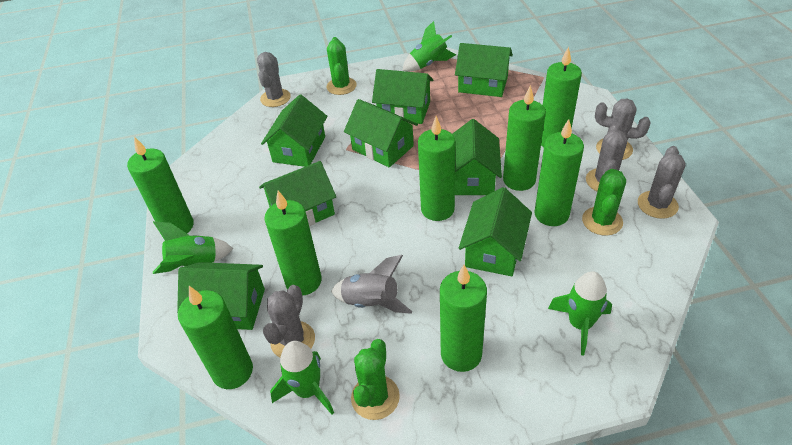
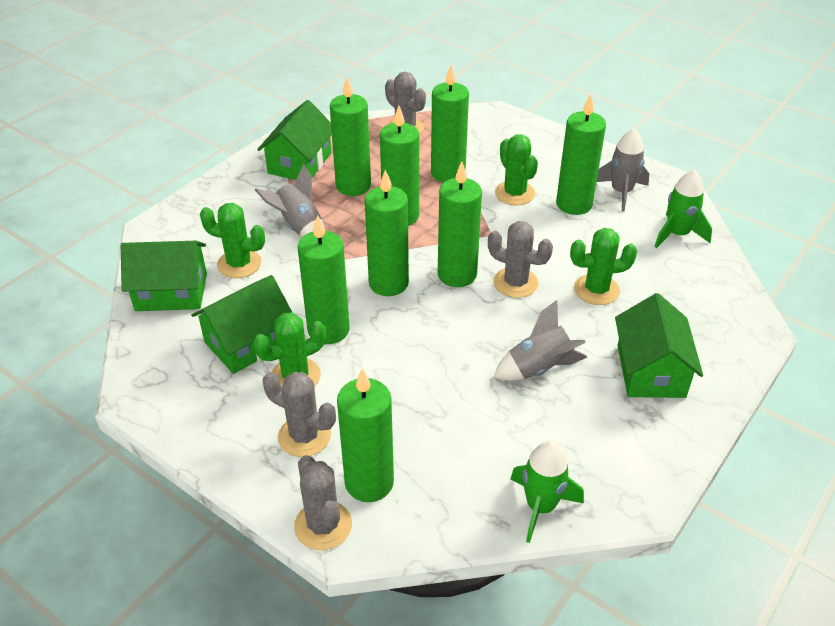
green cactus: 3 -> 4
green house: 8 -> 4
green rocket: 4 -> 2
grey cactus: 5 -> 4
grey rocket: 1 -> 3

